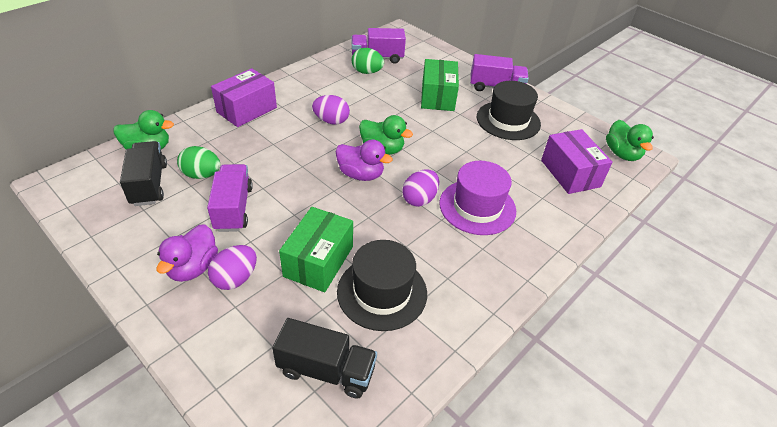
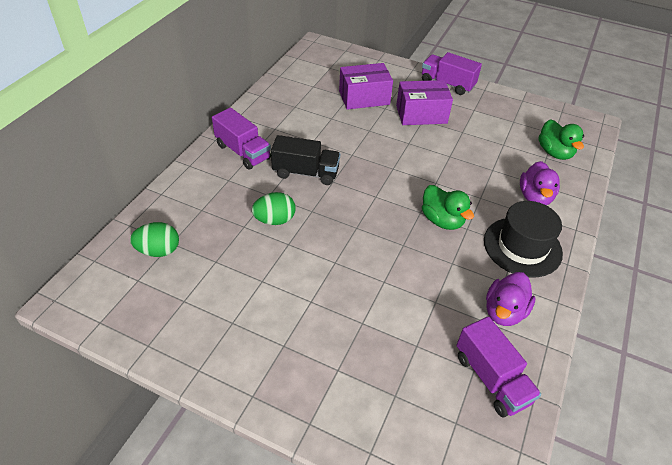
black hat: 2 -> 1
black truck: 2 -> 1
green box: 2 -> 0
green duck: 3 -> 2
purple egg: 3 -> 0
purple hat: 1 -> 0

